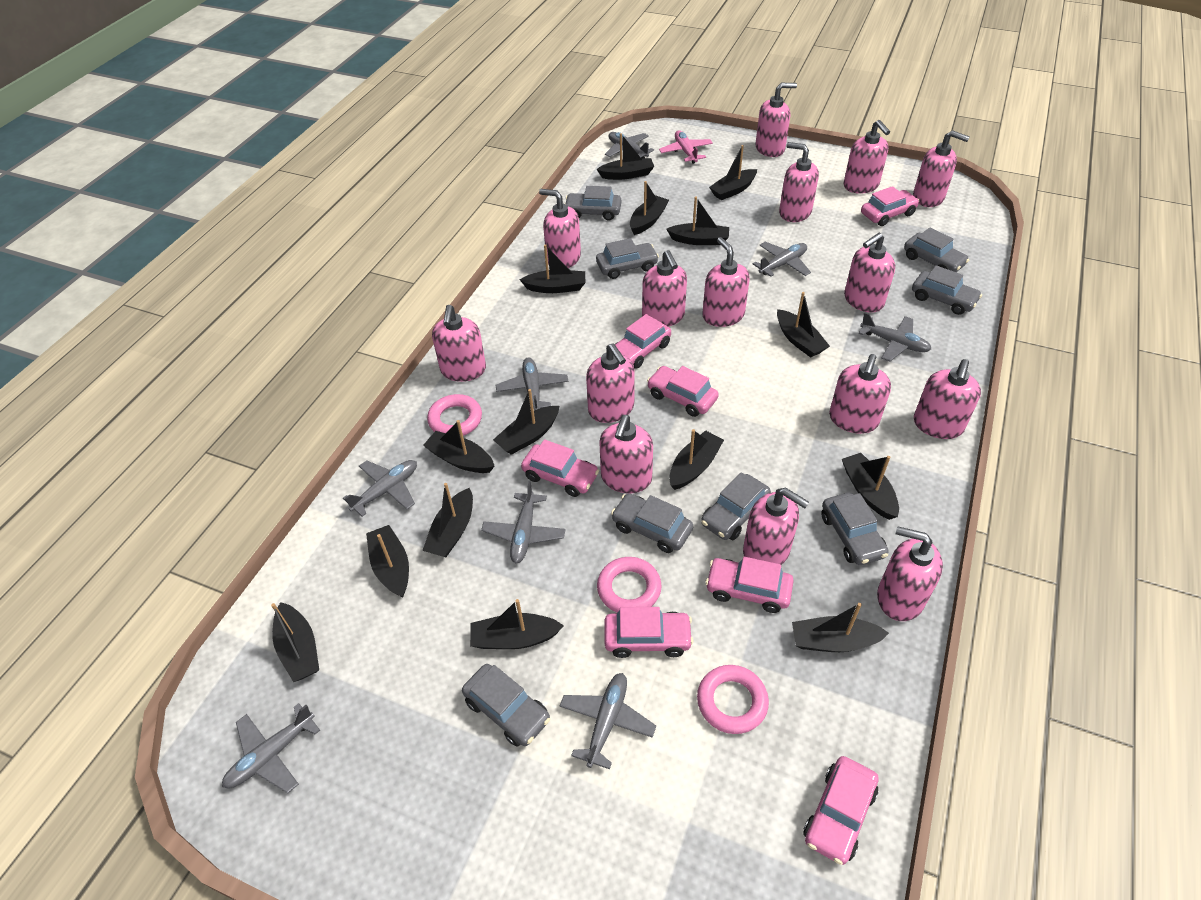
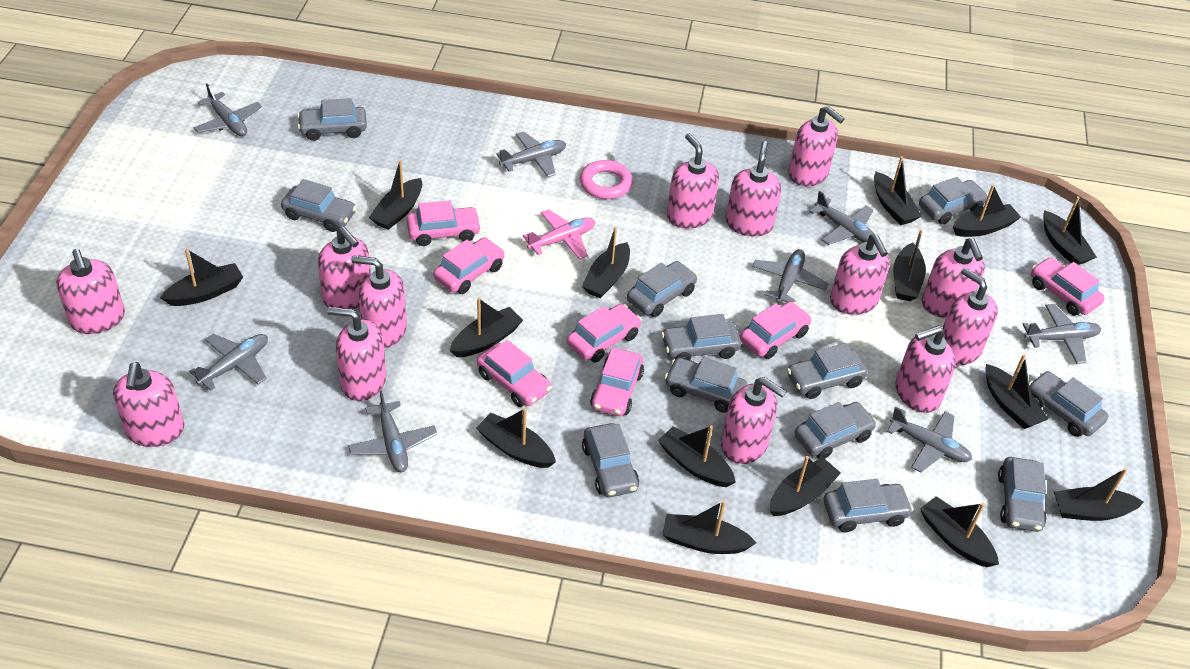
grey car: 8 -> 12
pink ring: 3 -> 1
pink soap dispenser: 15 -> 13

